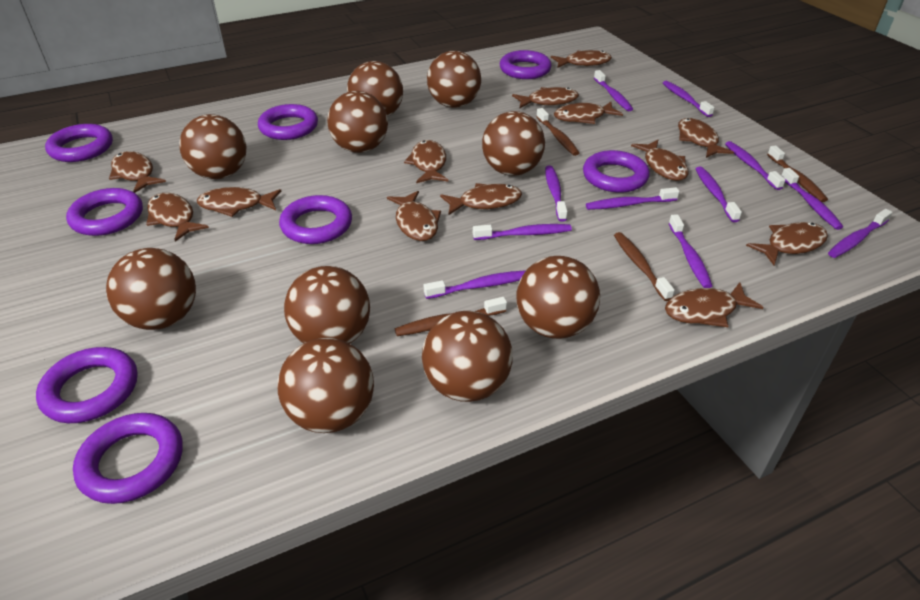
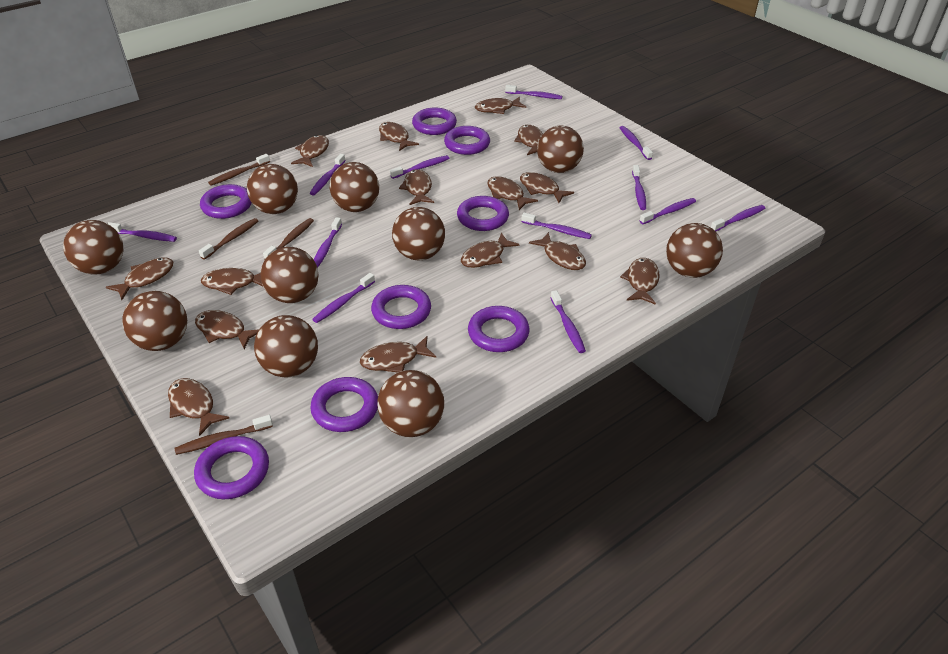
brown fish: 13 -> 15
purple toothbrush: 11 -> 12

